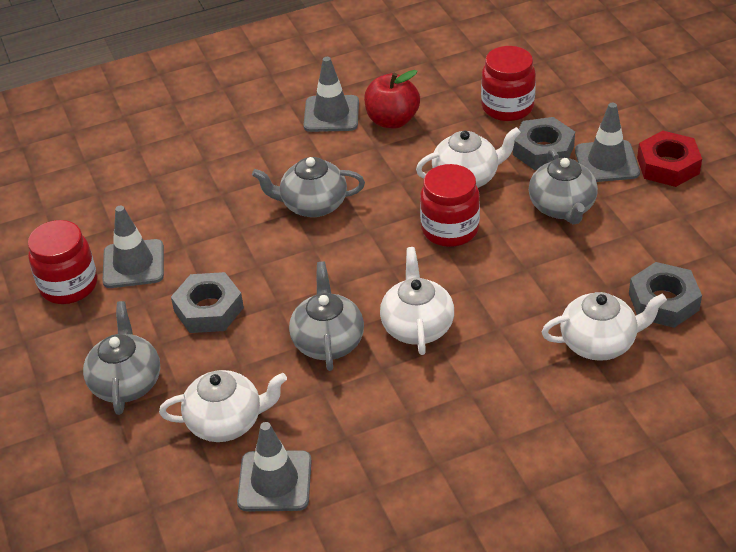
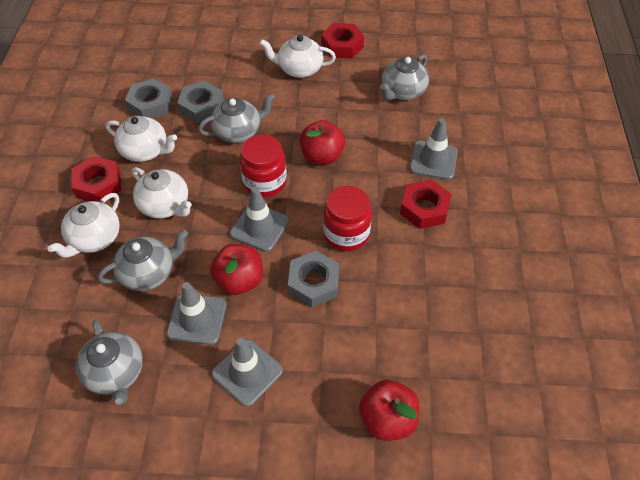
red apple: 1 -> 3
red jar: 3 -> 2
red nut: 1 -> 3

